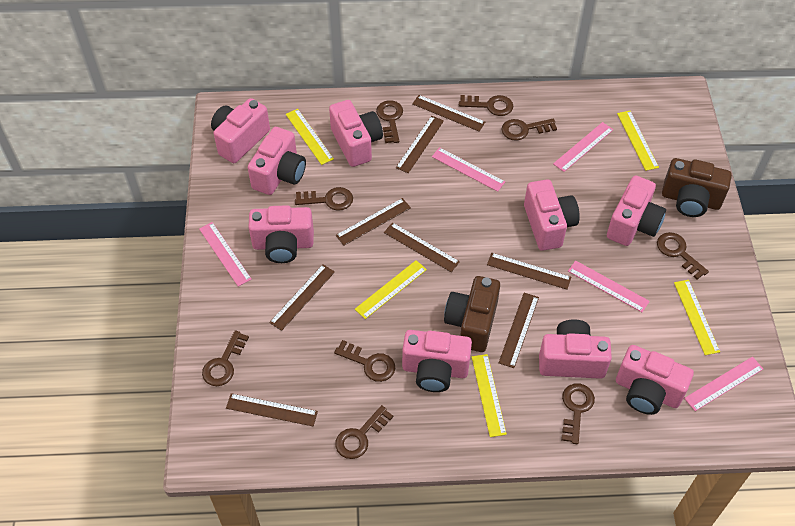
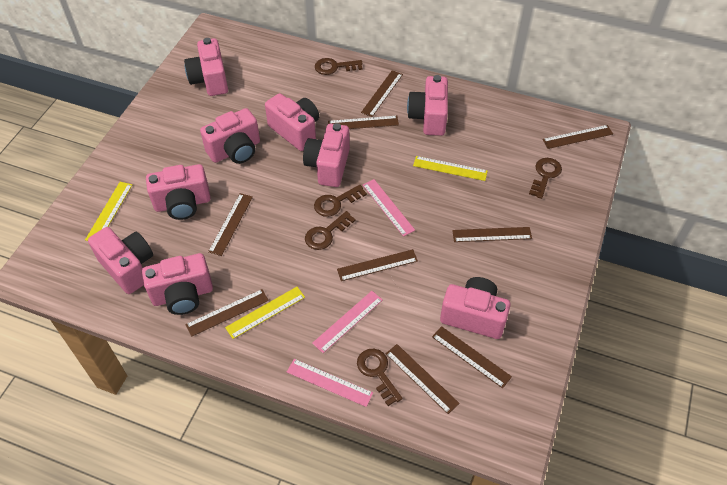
brown camera: 2 -> 0
brown key: 9 -> 5
brown ruler: 8 -> 9
pink ruler: 5 -> 3
yellow ruler: 5 -> 3

